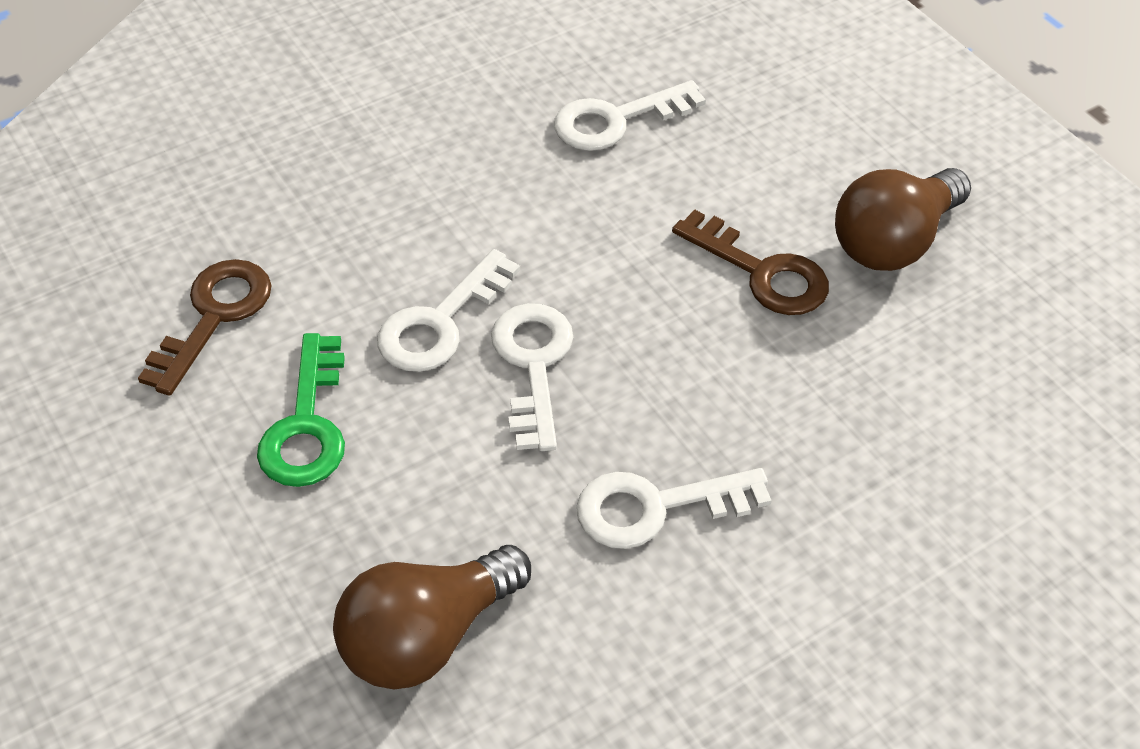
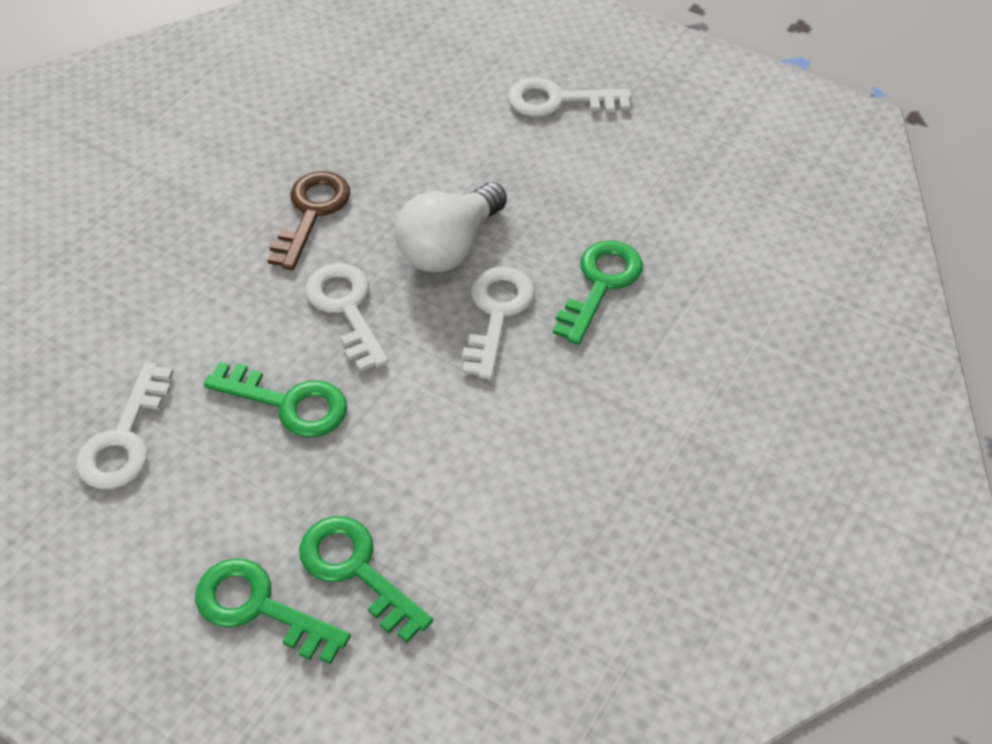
brown key: 2 -> 1
brown light bulb: 2 -> 0
green key: 1 -> 4
white light bulb: 0 -> 1

